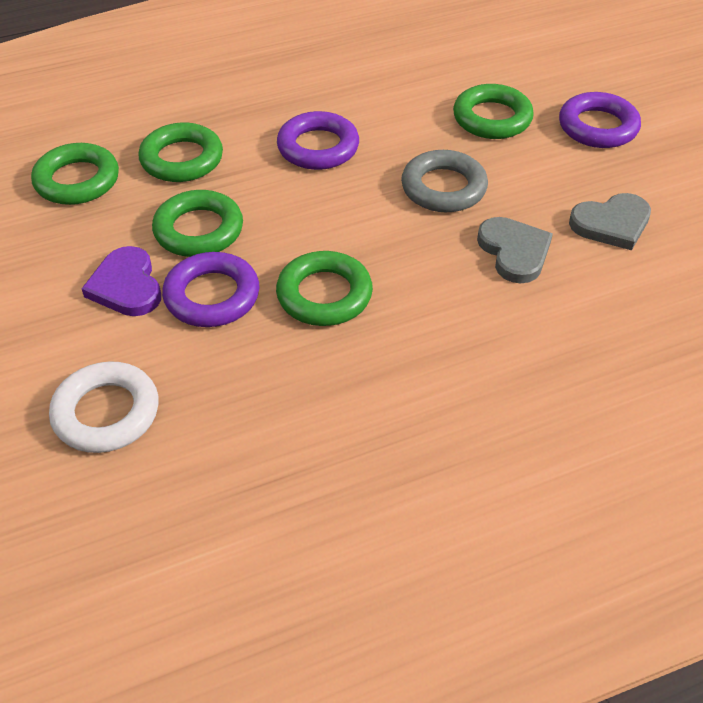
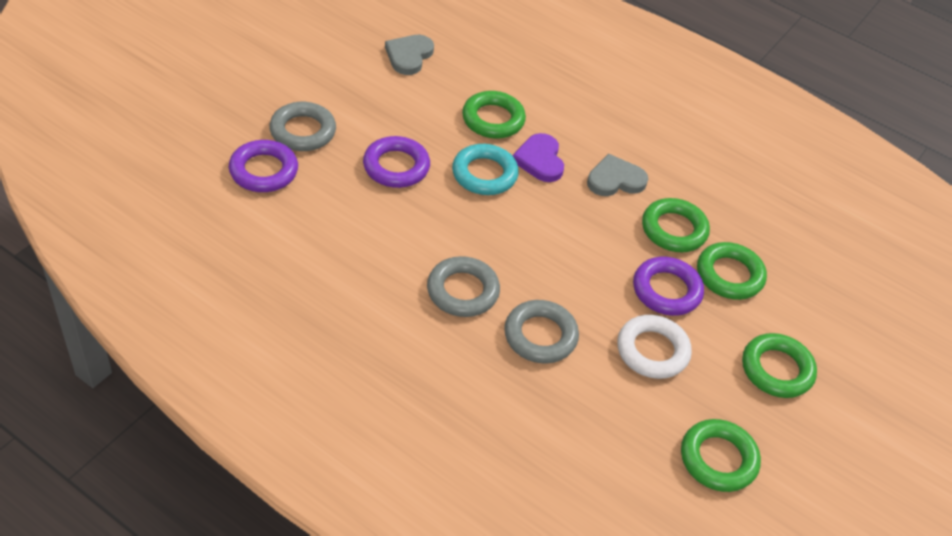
grey ring: 1 -> 3
turquoise ring: 0 -> 1

